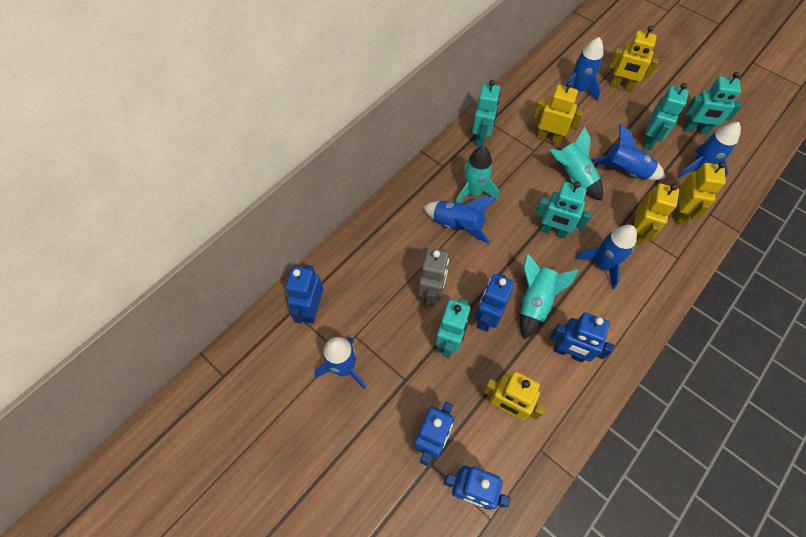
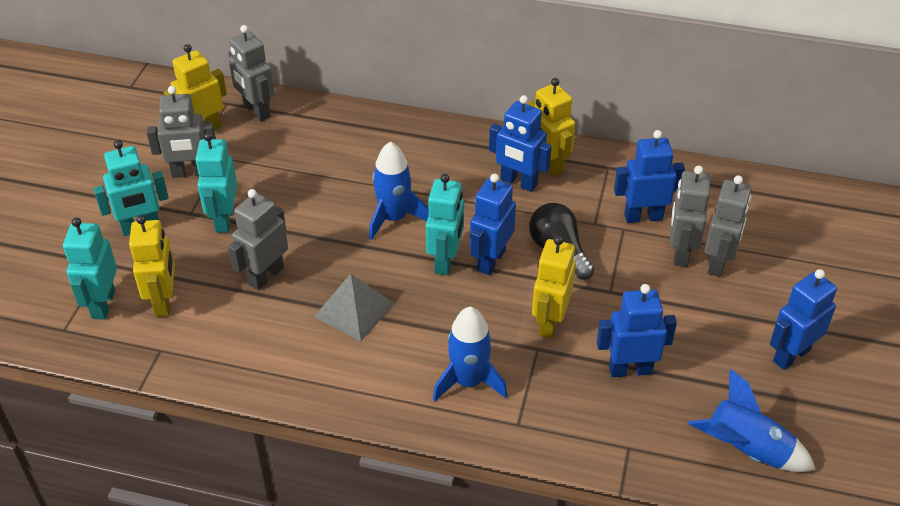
black light bulb: 0 -> 1
blue rocket: 6 -> 3
grey pyramid: 0 -> 1
grey robot: 1 -> 5
turquoise robot: 5 -> 4
turquoise rocket: 3 -> 0
yellow robot: 5 -> 4

